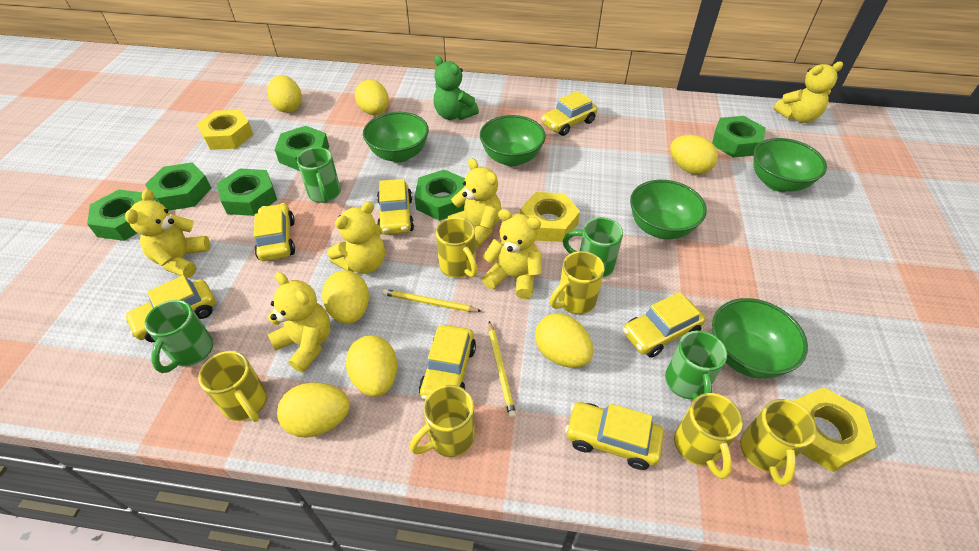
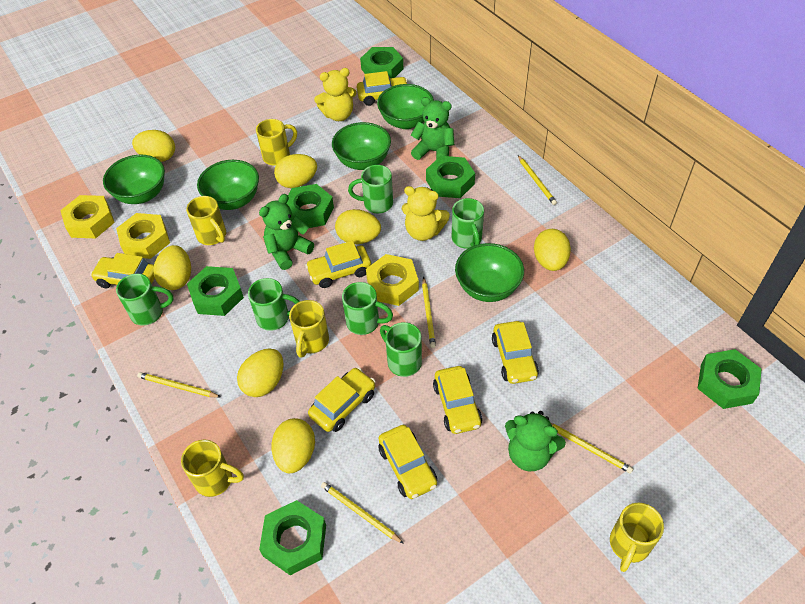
green mug: 4 -> 6
green teddy bear: 1 -> 3
yellow mug: 6 -> 5
yellow pencil: 2 -> 5
yellow teddy bear: 6 -> 2

